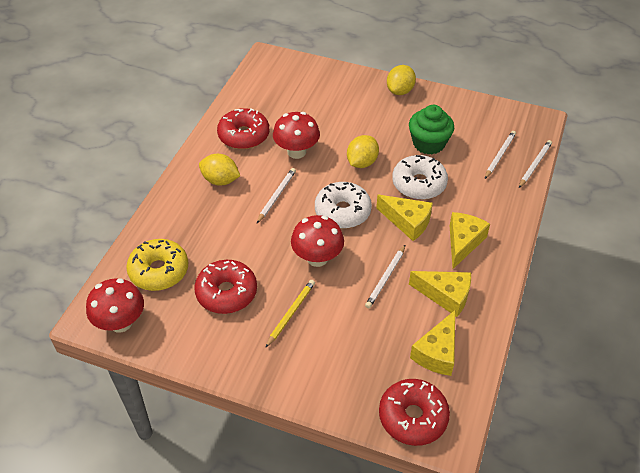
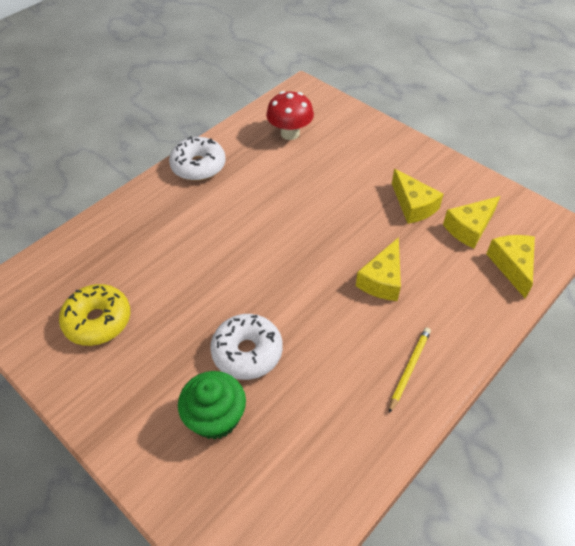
red donut: 3 -> 0
red mushroom: 3 -> 1
white pencil: 4 -> 0
yellow lemon: 3 -> 0

